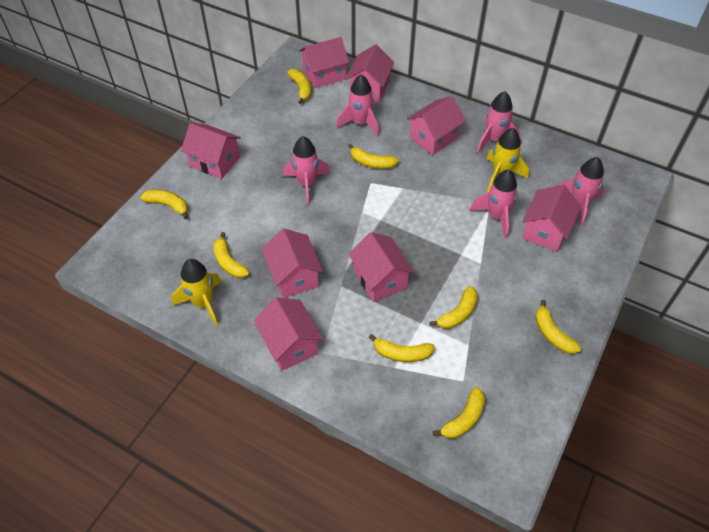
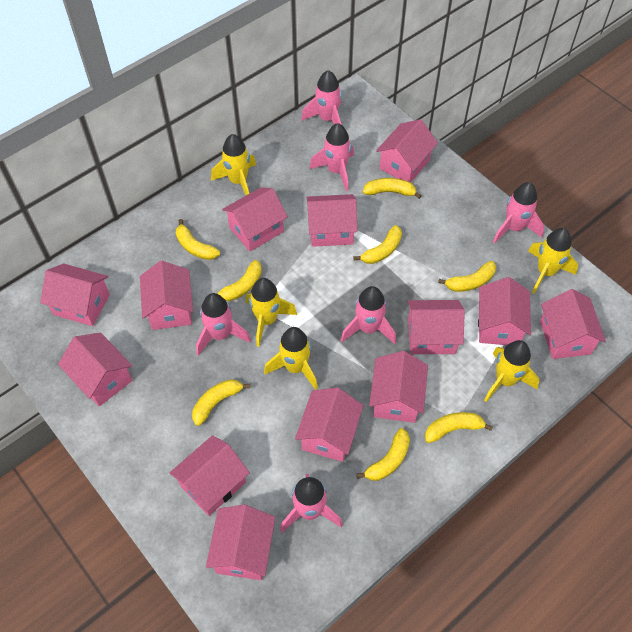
pink house: 8 -> 13
pink rocket: 5 -> 6
yellow rocket: 2 -> 5

